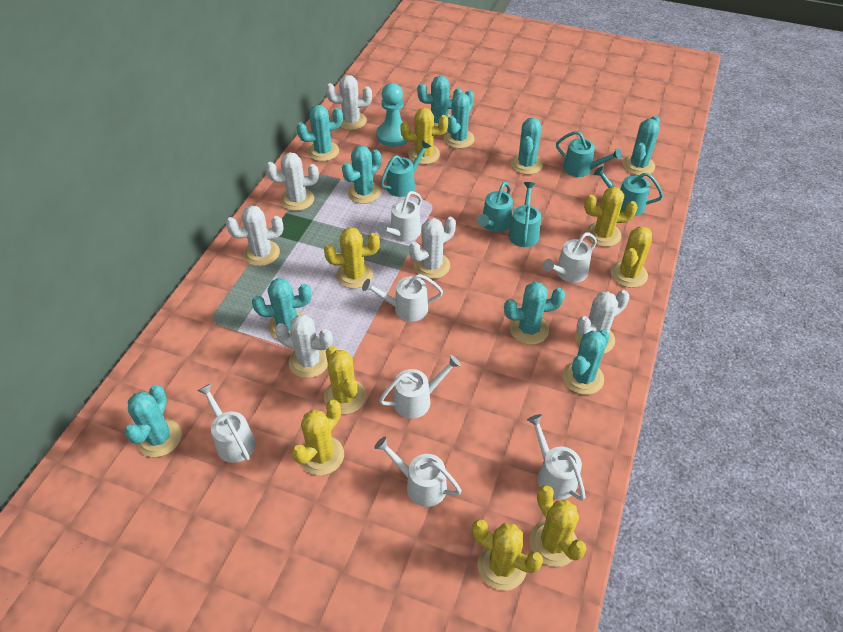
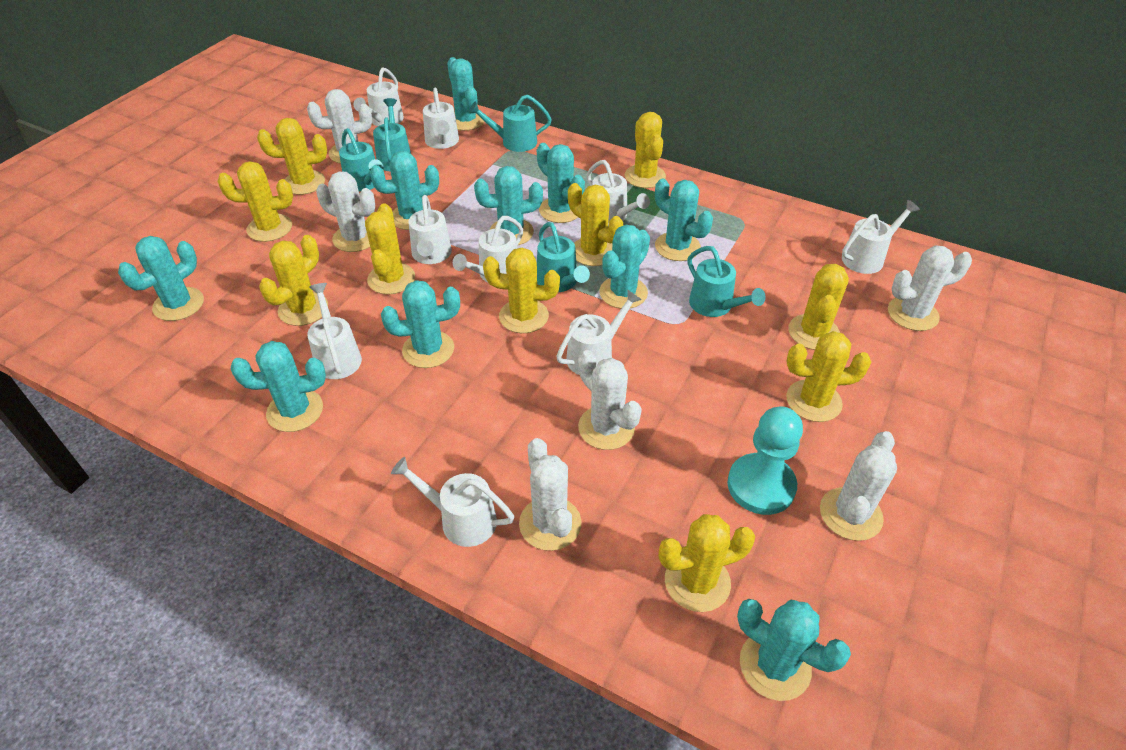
white watering can: 7 -> 9
yellow cactus: 8 -> 10

